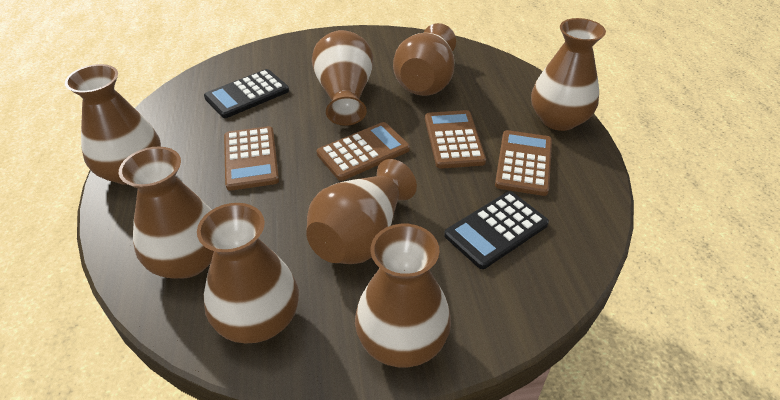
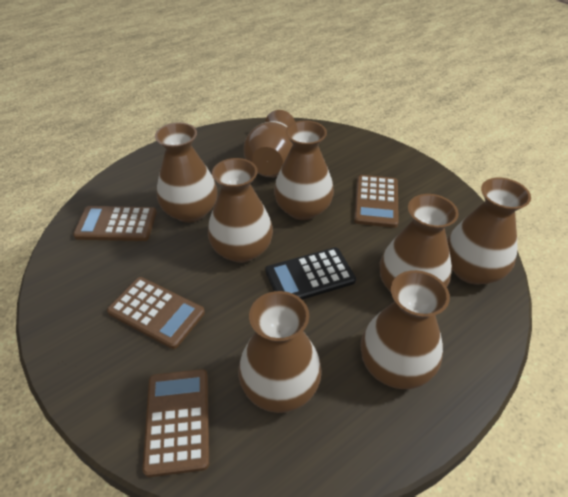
black calculator: 2 -> 1

